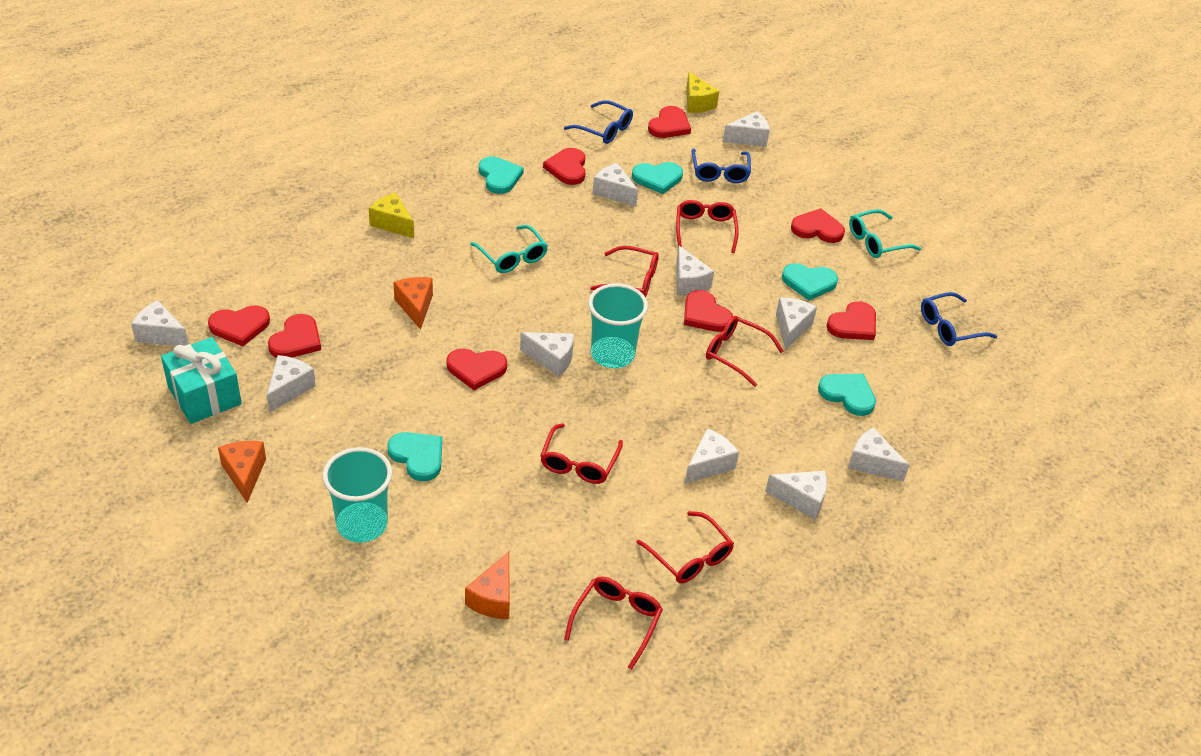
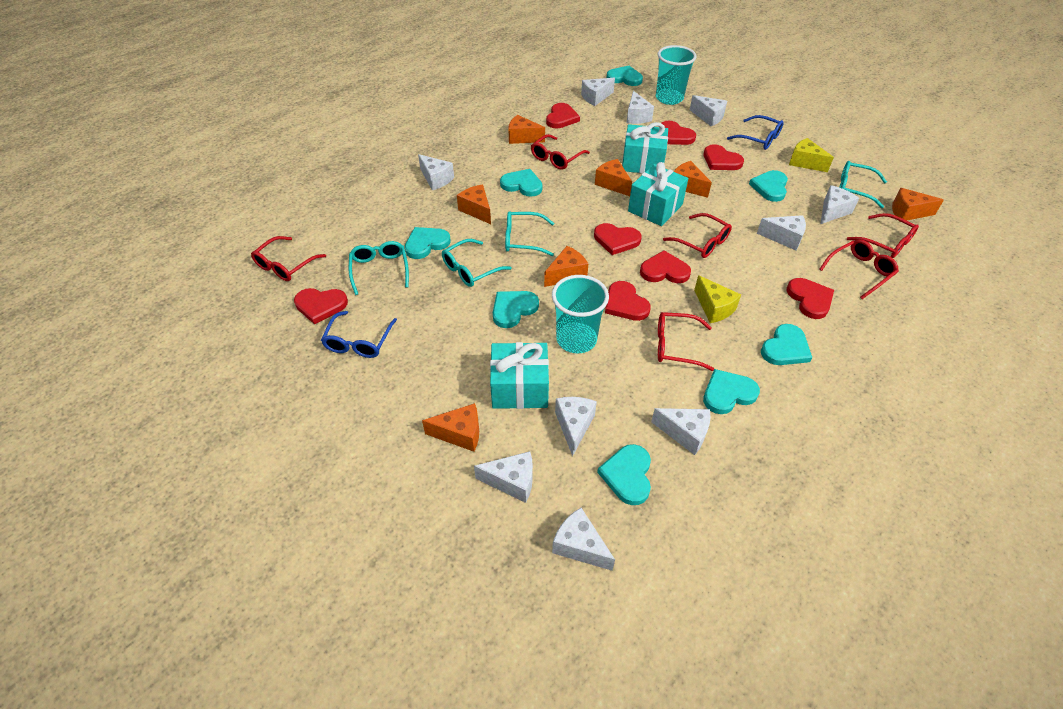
blue glasses: 3 -> 2
orange cheese: 3 -> 7
turquoise gift: 1 -> 3
turquoise glasses: 2 -> 4
turquoise heart: 5 -> 8

